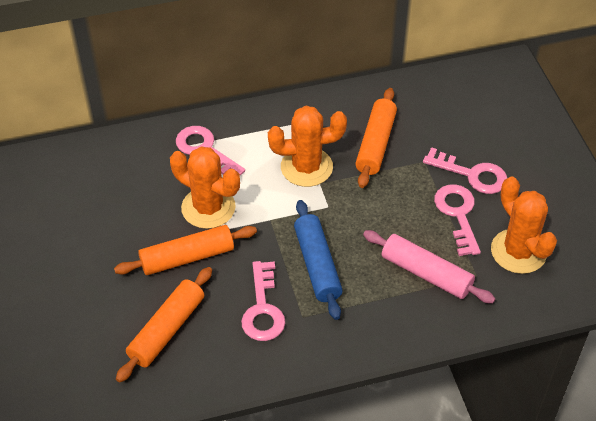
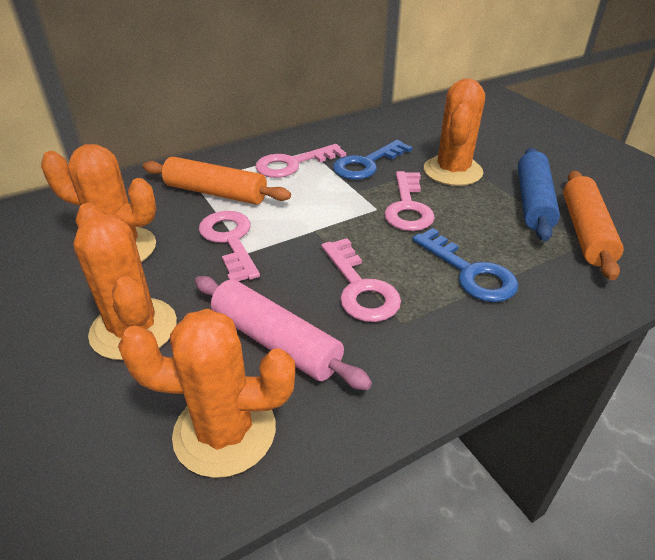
blue key: 0 -> 2
orange cactus: 3 -> 4
orange rolling pin: 3 -> 2

